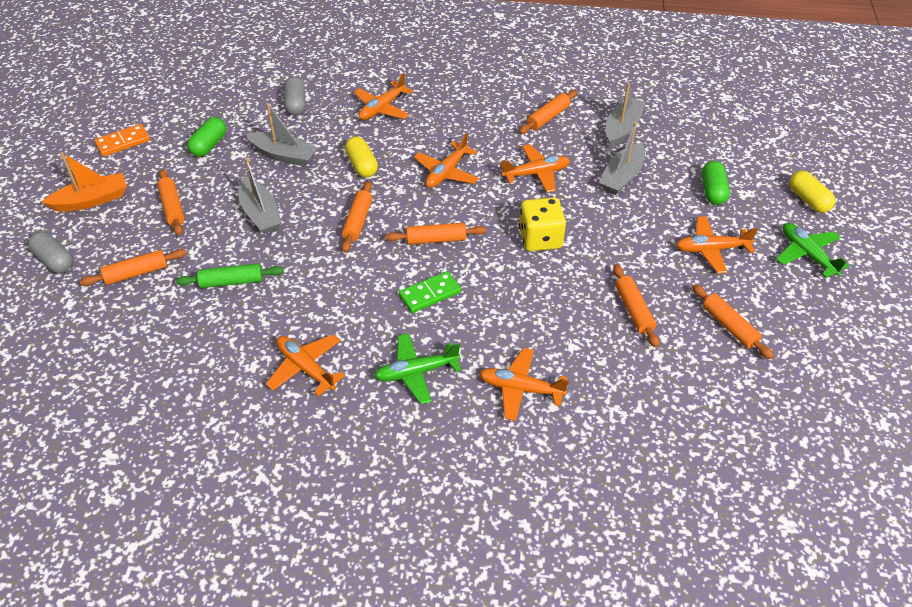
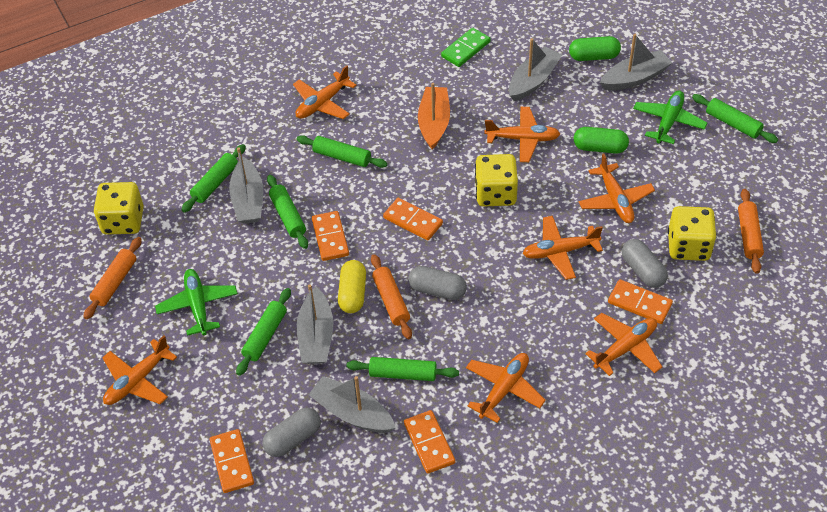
green rolling pin: 1 -> 6
grey boat: 4 -> 5
grey capsule: 2 -> 3
orange domino: 1 -> 5
orange plane: 6 -> 7
orange rolling pin: 7 -> 3
yellow capsule: 2 -> 1
yellow dice: 1 -> 3

